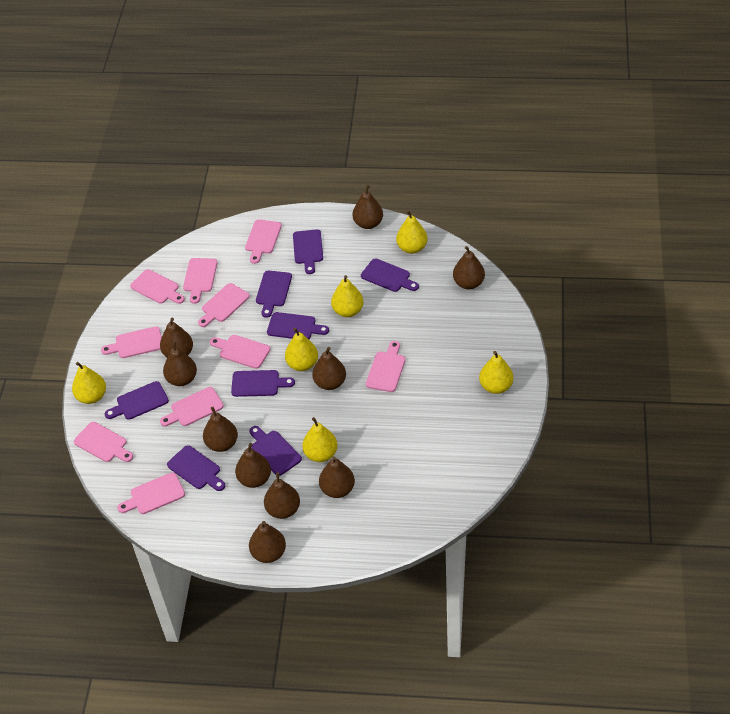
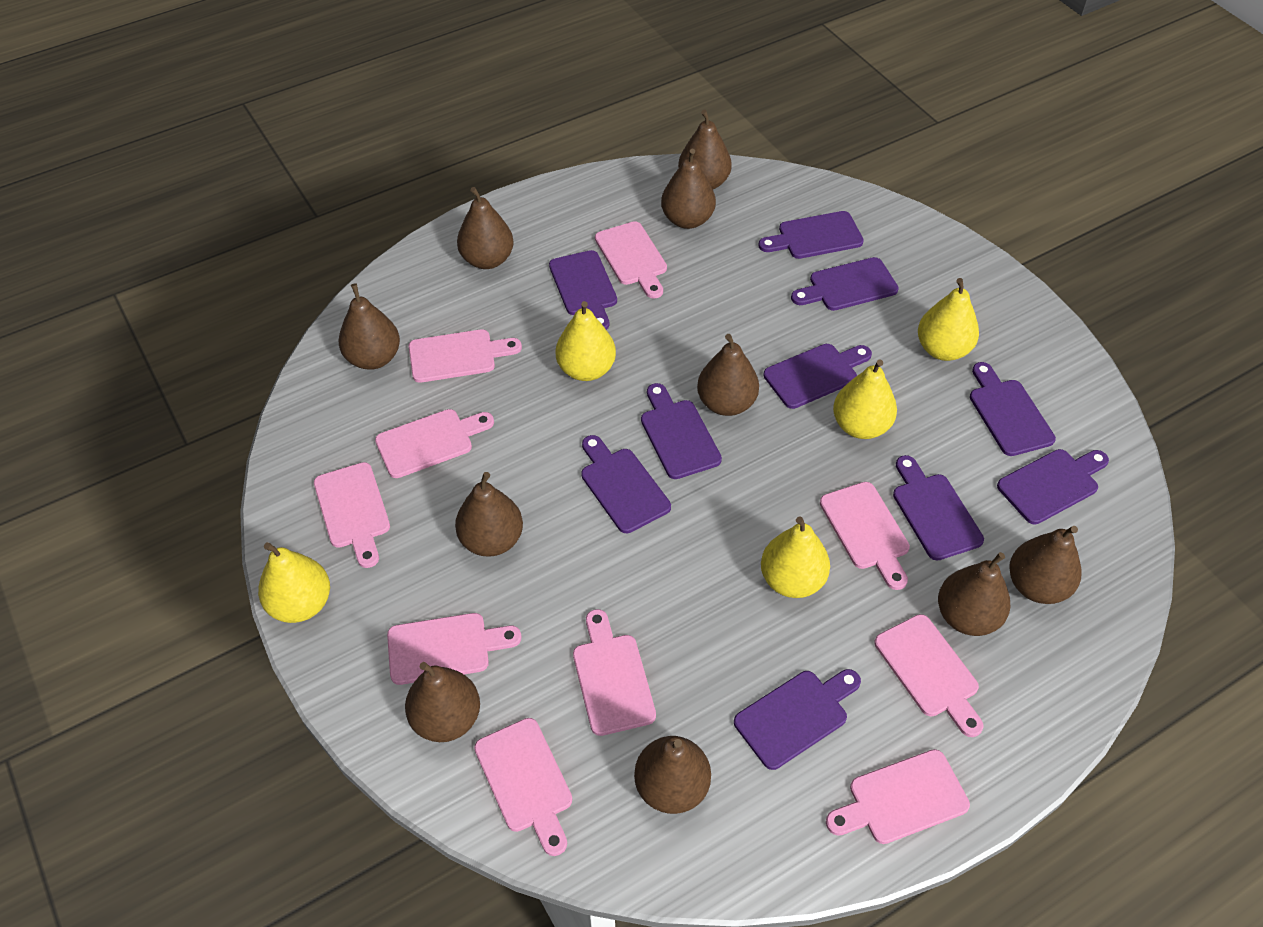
purple cutting board: 8 -> 10
yellow pear: 6 -> 5

